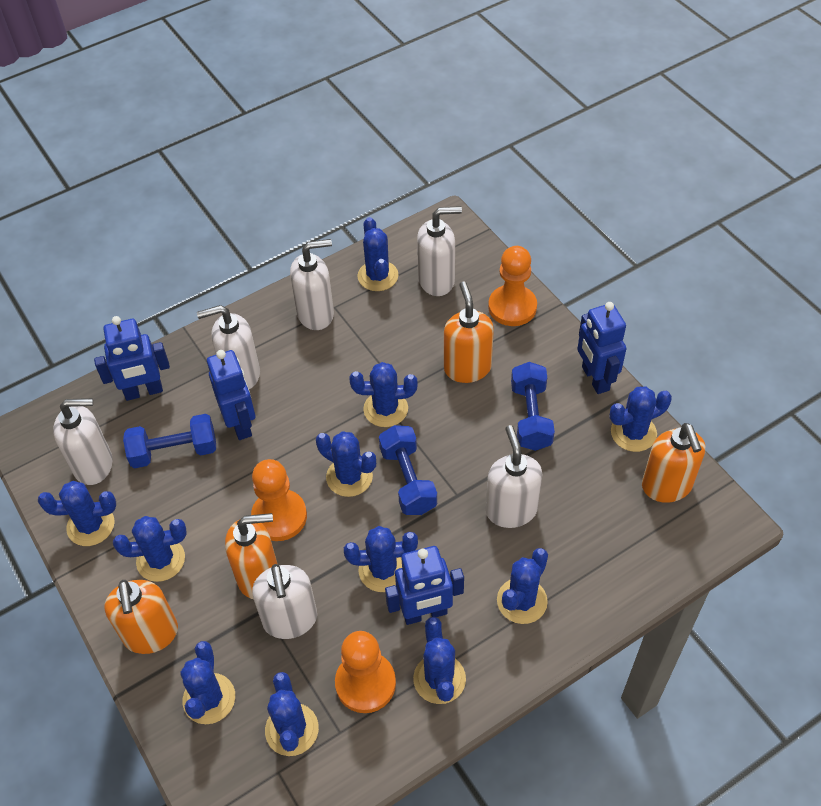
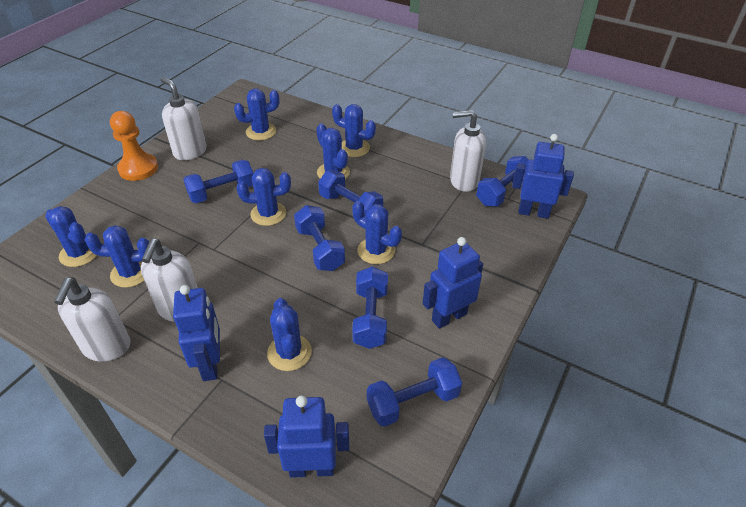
blue cactus: 11 -> 8
blue dumbbell: 3 -> 6
orange pawn: 3 -> 1
orange soap dispenser: 4 -> 0
white soap dispenser: 6 -> 4

